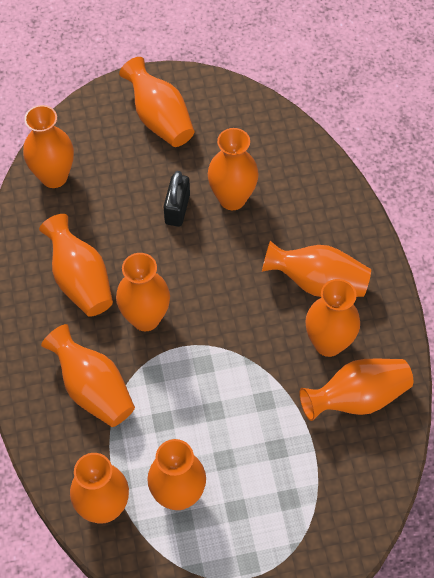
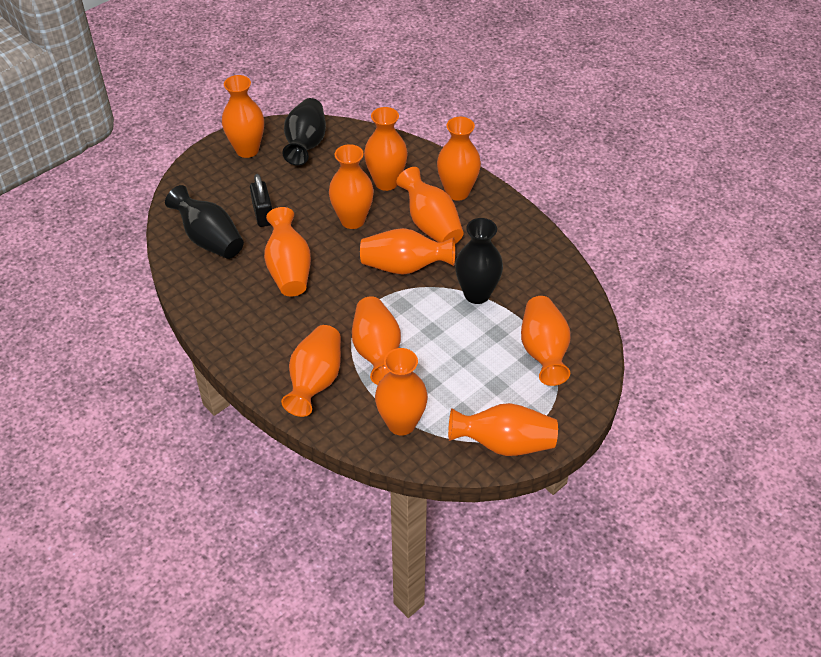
black vase: 0 -> 3
orange vase: 11 -> 12

